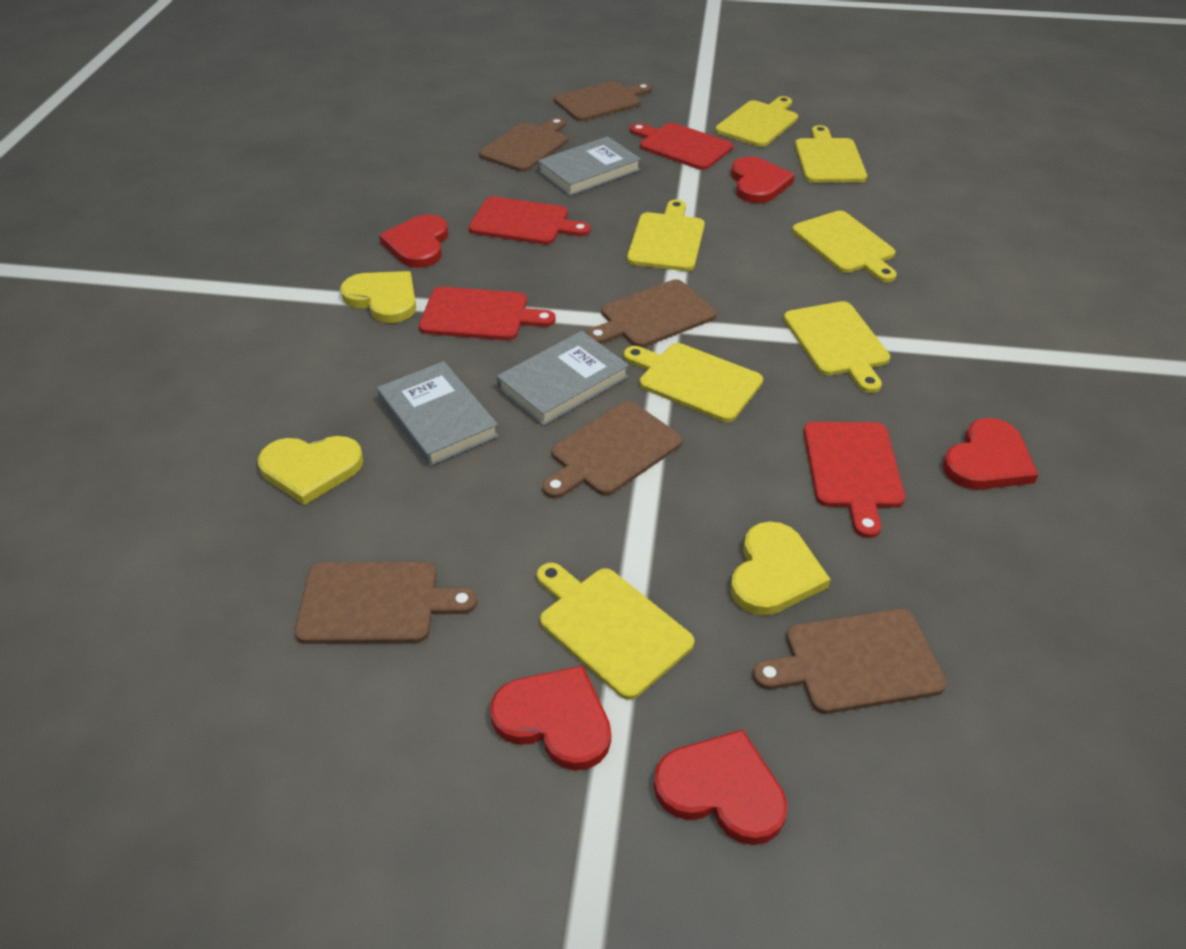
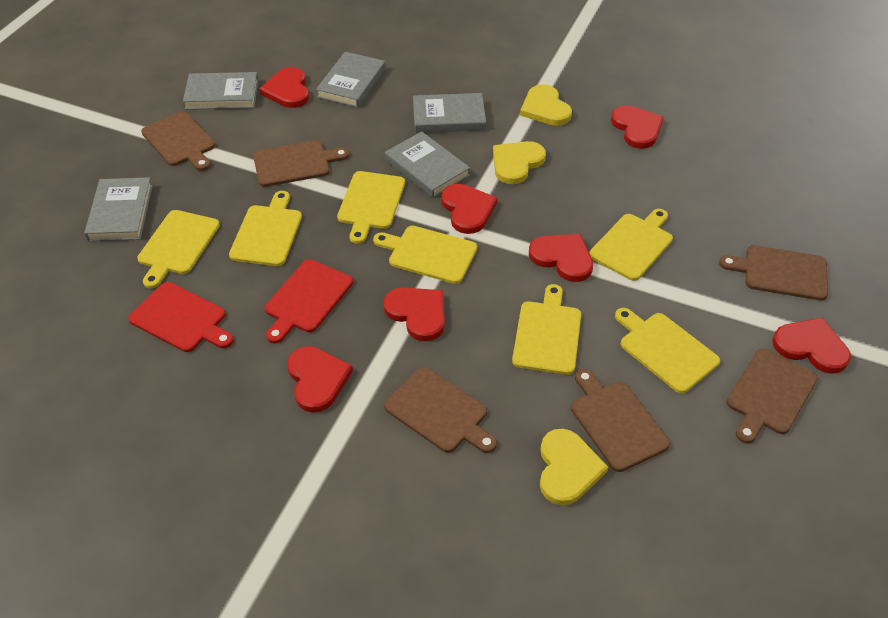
grey book: 3 -> 5
red cutting board: 4 -> 2
red heart: 5 -> 7

